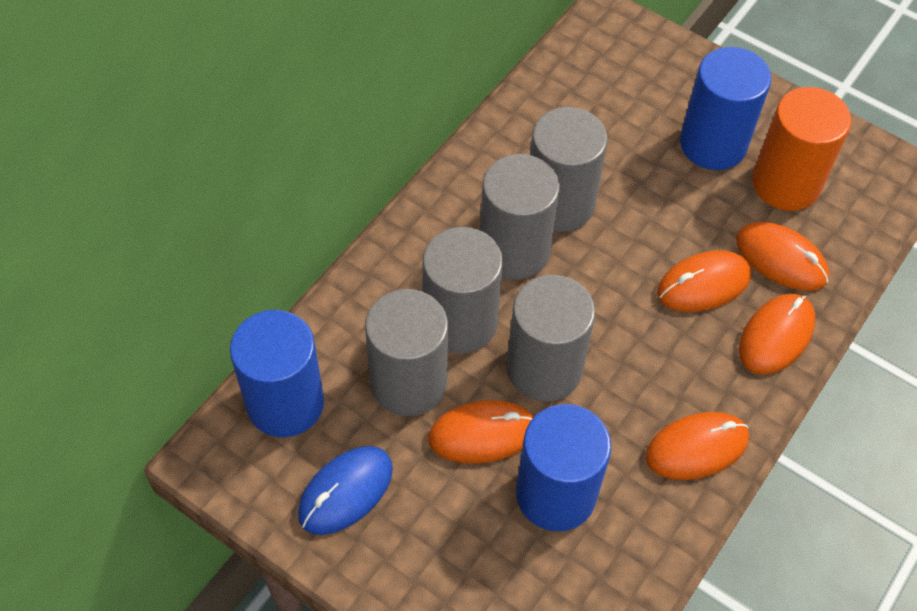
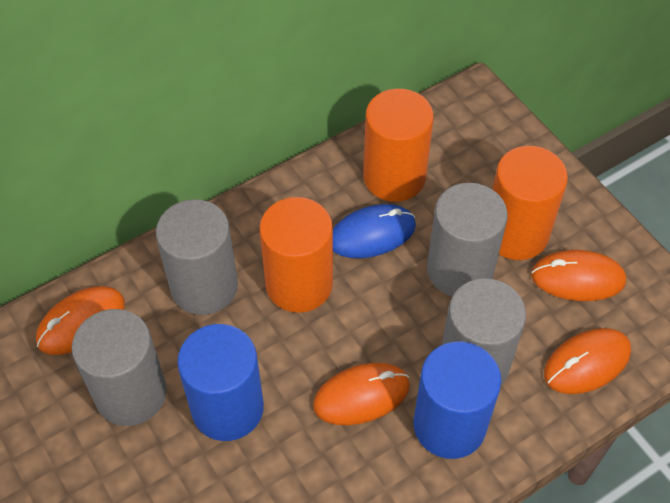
blue cylinder: 3 -> 2
grey cylinder: 5 -> 4
orange cylinder: 1 -> 3
orange mouse: 5 -> 4

